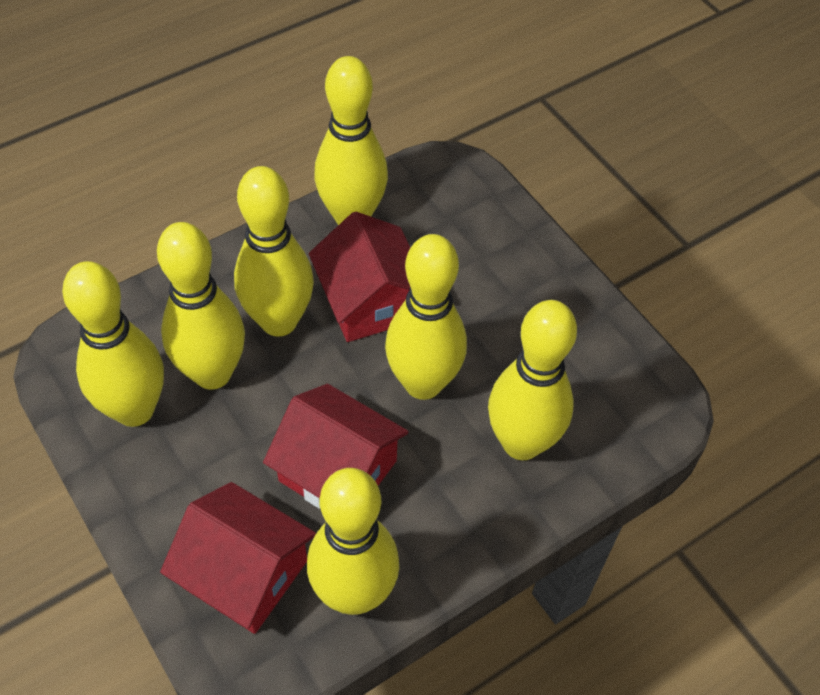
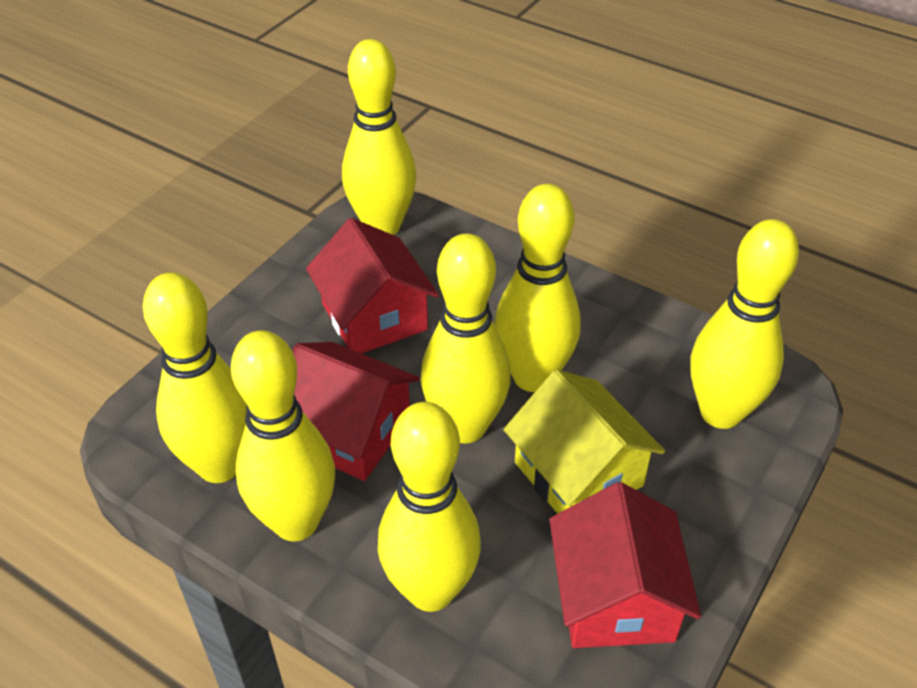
yellow house: 0 -> 1

